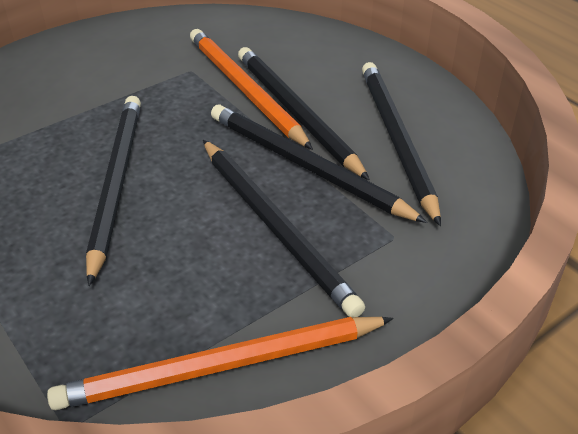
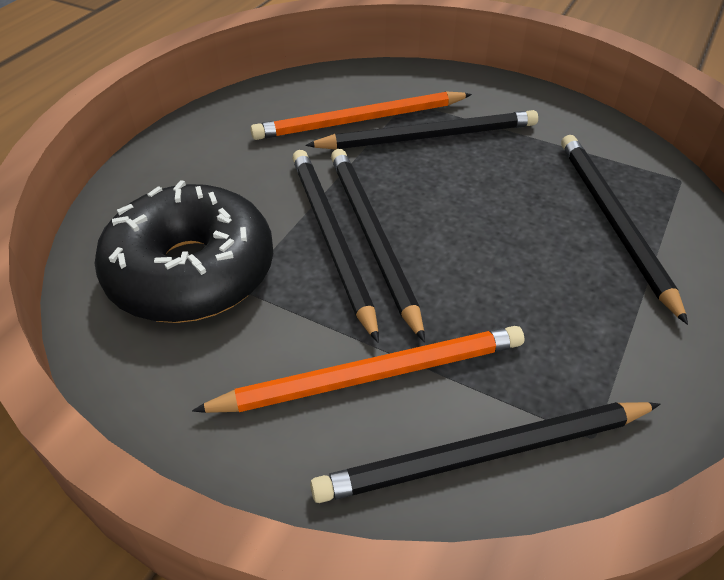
black donut: 0 -> 1

